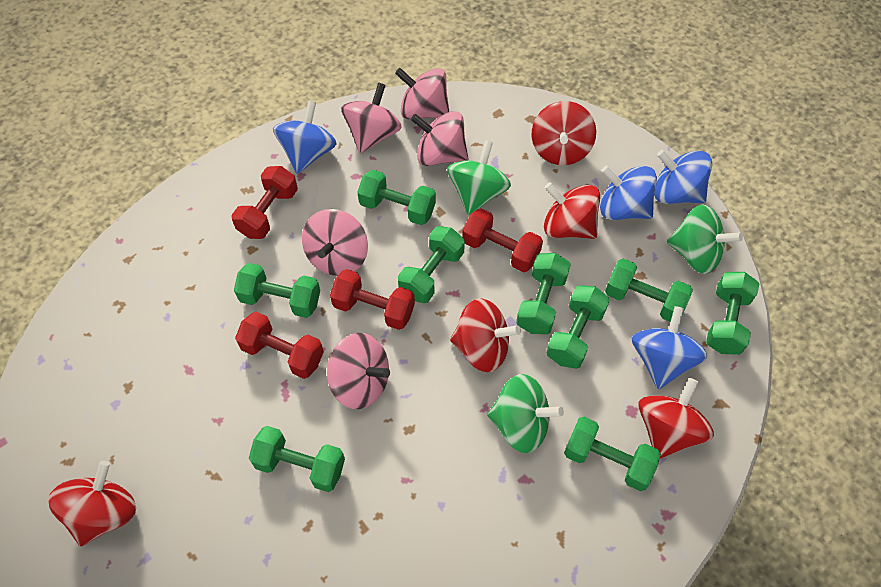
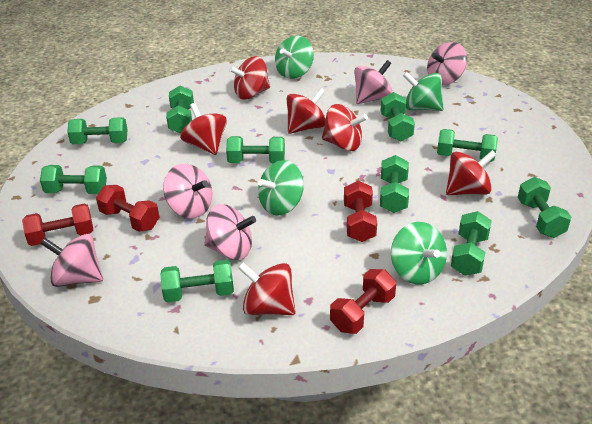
blue spinning top: 4 -> 0
green dumbbell: 9 -> 10
green spinning top: 3 -> 4
red spinning top: 5 -> 6

